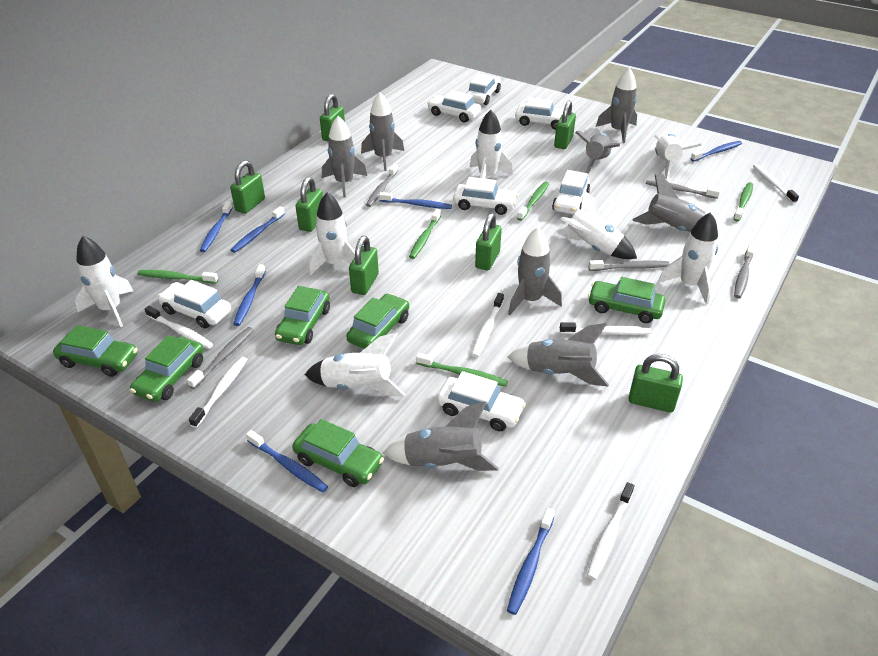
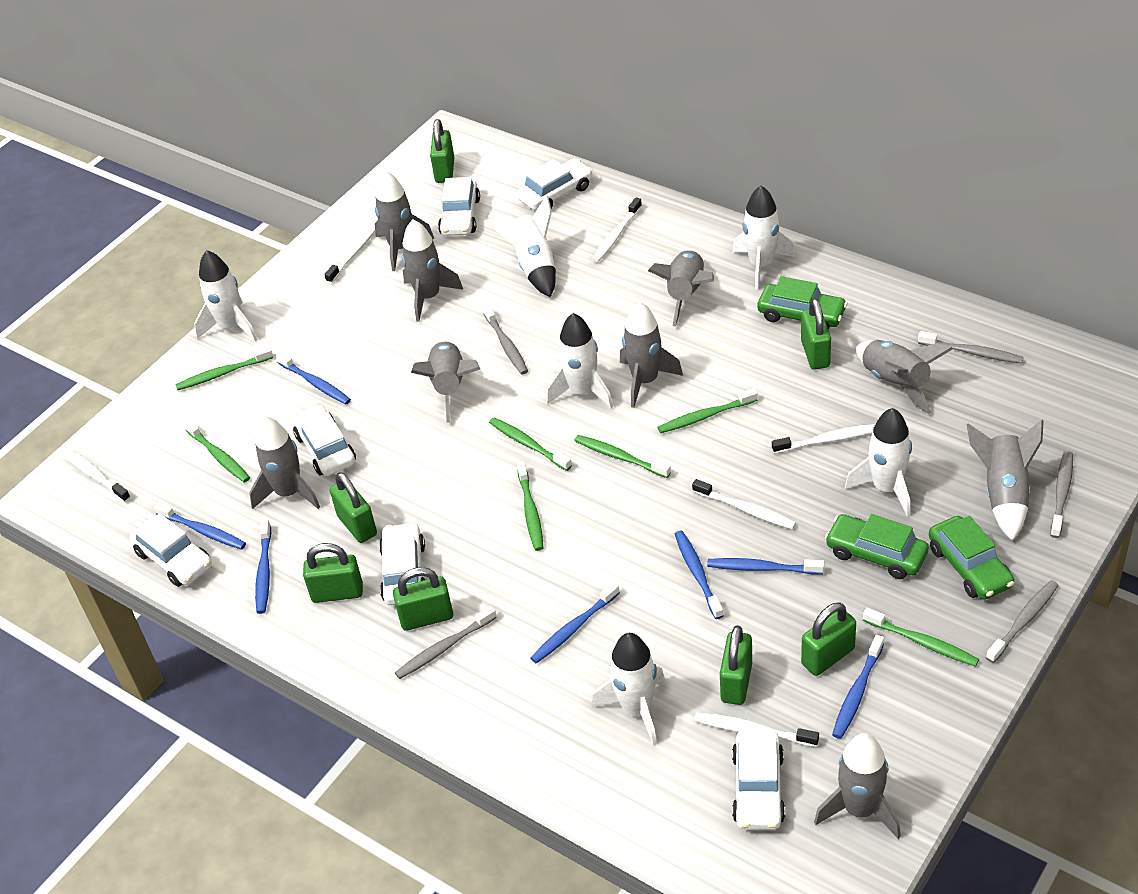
green car: 6 -> 3
green toothbrush: 5 -> 7
grey rocket: 8 -> 9
white car: 7 -> 6
white rocket: 7 -> 6

